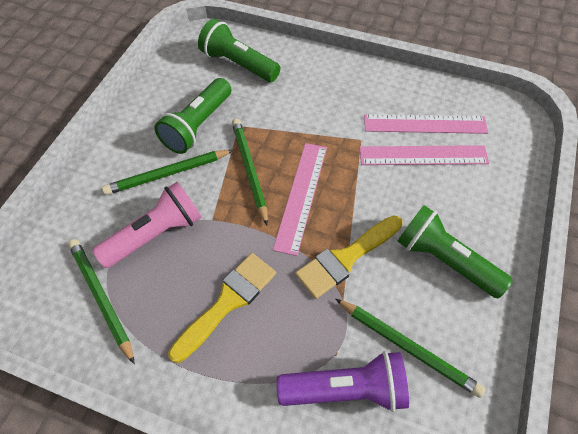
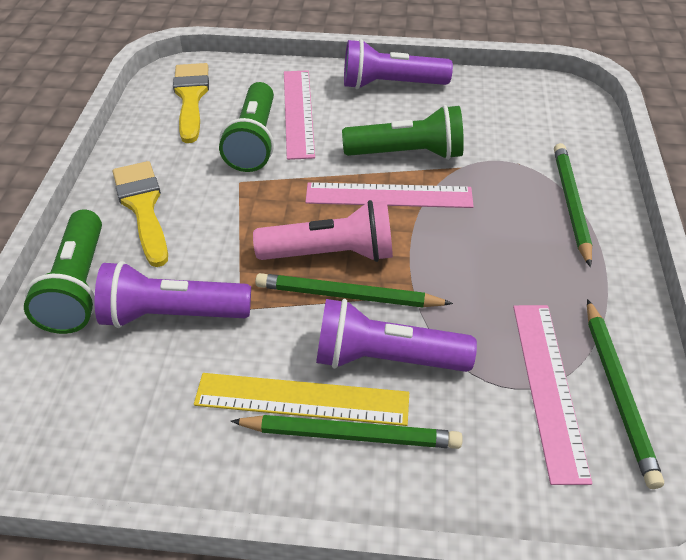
purple flashlight: 1 -> 3
yellow ruler: 0 -> 1

